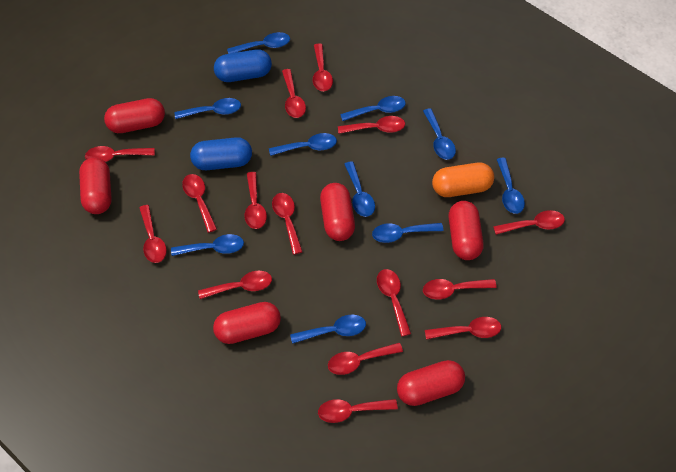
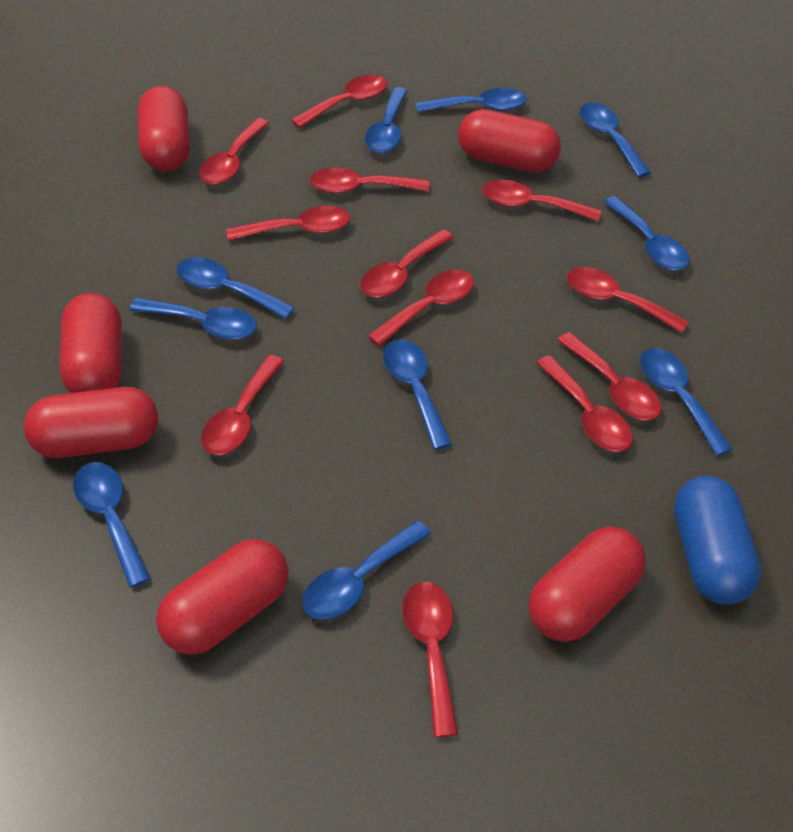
blue capsule: 2 -> 1
orange capsule: 1 -> 0
red spoon: 15 -> 12

